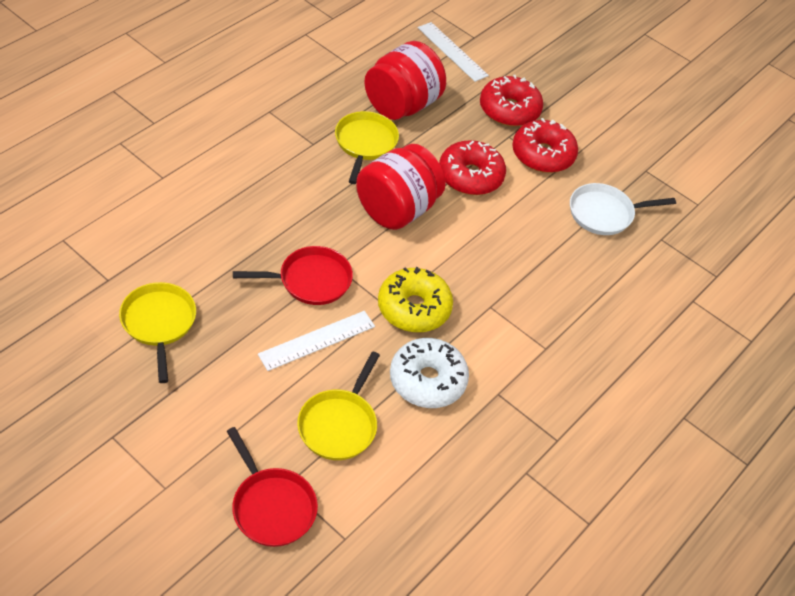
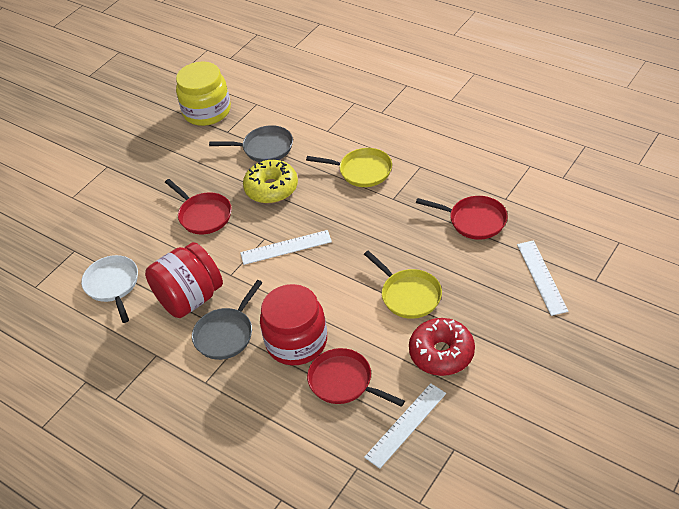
grey pan: 0 -> 2
red donut: 3 -> 1
red pan: 2 -> 3
white donut: 1 -> 0
white ruler: 2 -> 3
yellow jar: 0 -> 1
yellow pan: 3 -> 2

